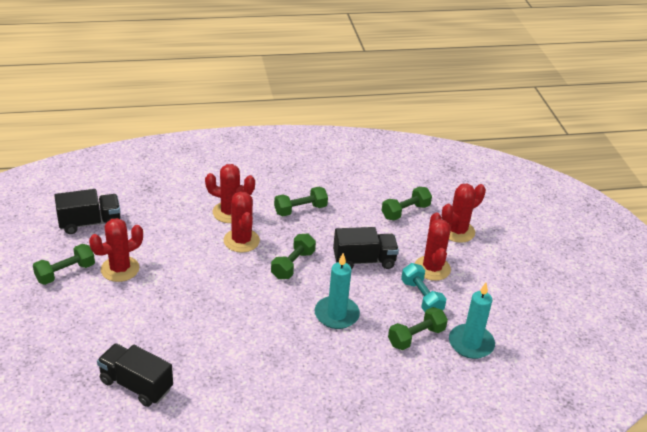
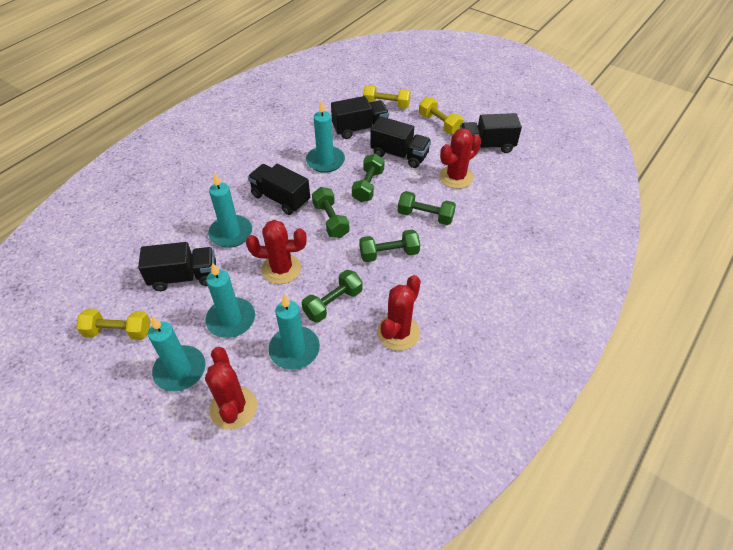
black truck: 3 -> 5
red cactus: 5 -> 4
turquoise candle: 2 -> 5
turquoise dumbbell: 1 -> 0
yellow dumbbell: 0 -> 3

